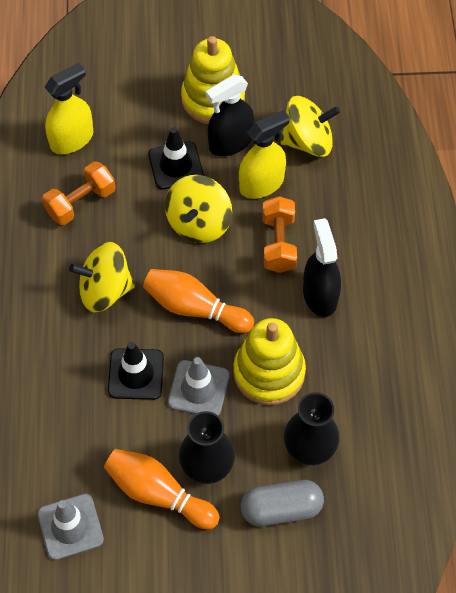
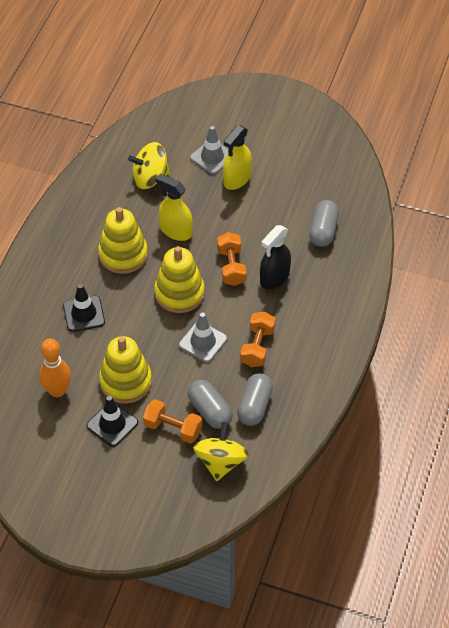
black spray bottle: 2 -> 1
black vase: 2 -> 0
grey capsule: 1 -> 3
orange bowling pin: 2 -> 1
orange dumbbell: 2 -> 3
yellow spinning top: 3 -> 2
yellow stacking toy: 2 -> 3

